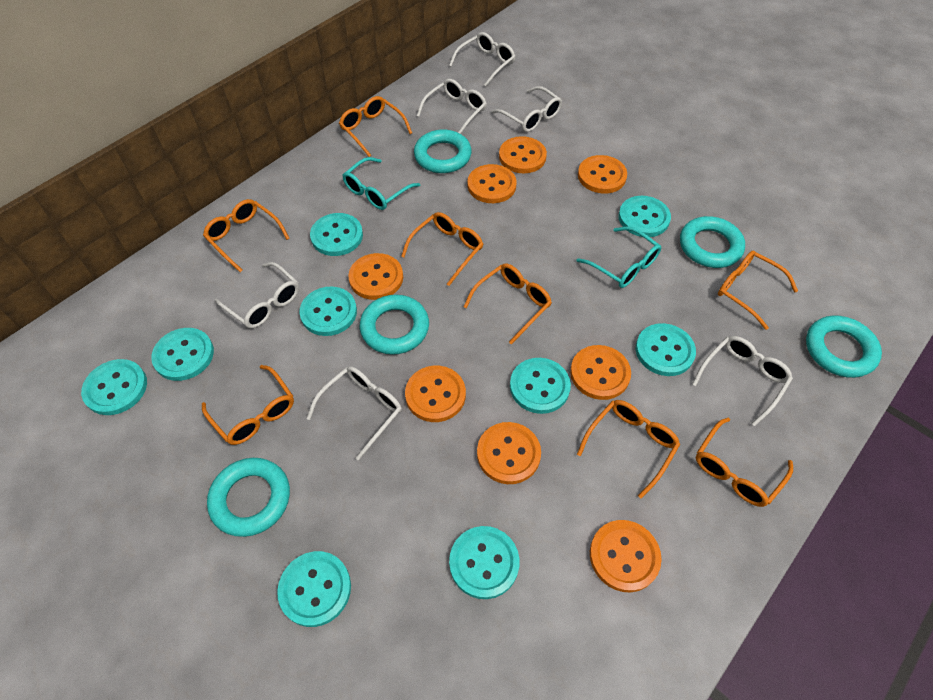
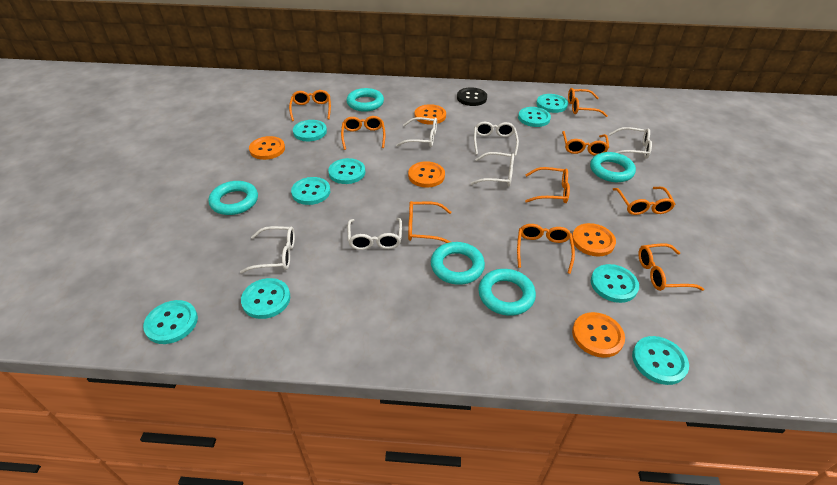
black button: 0 -> 1
orange button: 8 -> 5
orange glasses: 8 -> 9
turquoise glasses: 2 -> 0

